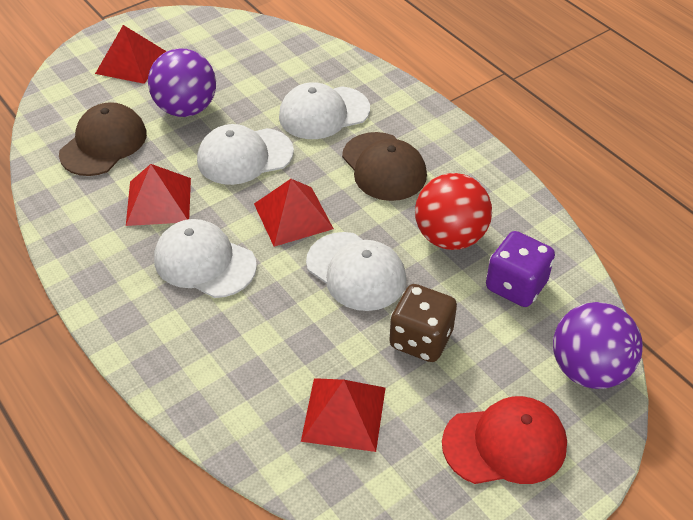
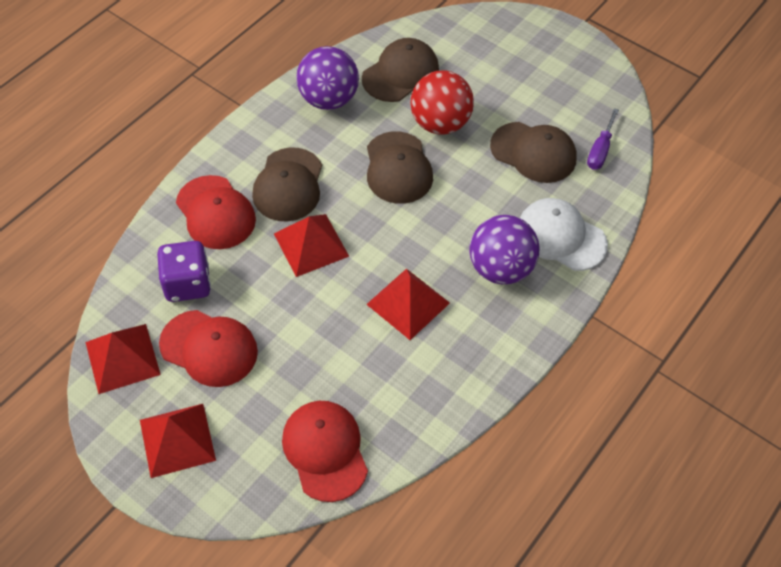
brown cap: 2 -> 4
brown dice: 1 -> 0
purple screwdriver: 0 -> 1
red cap: 1 -> 3
white cap: 4 -> 1

